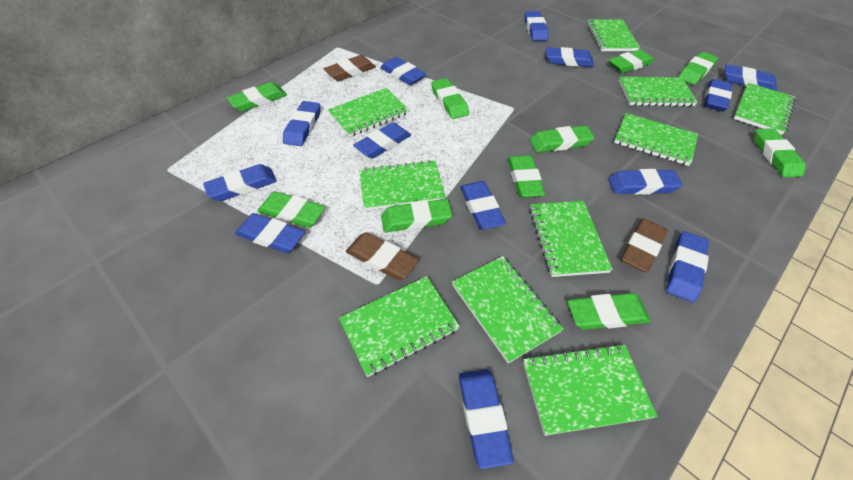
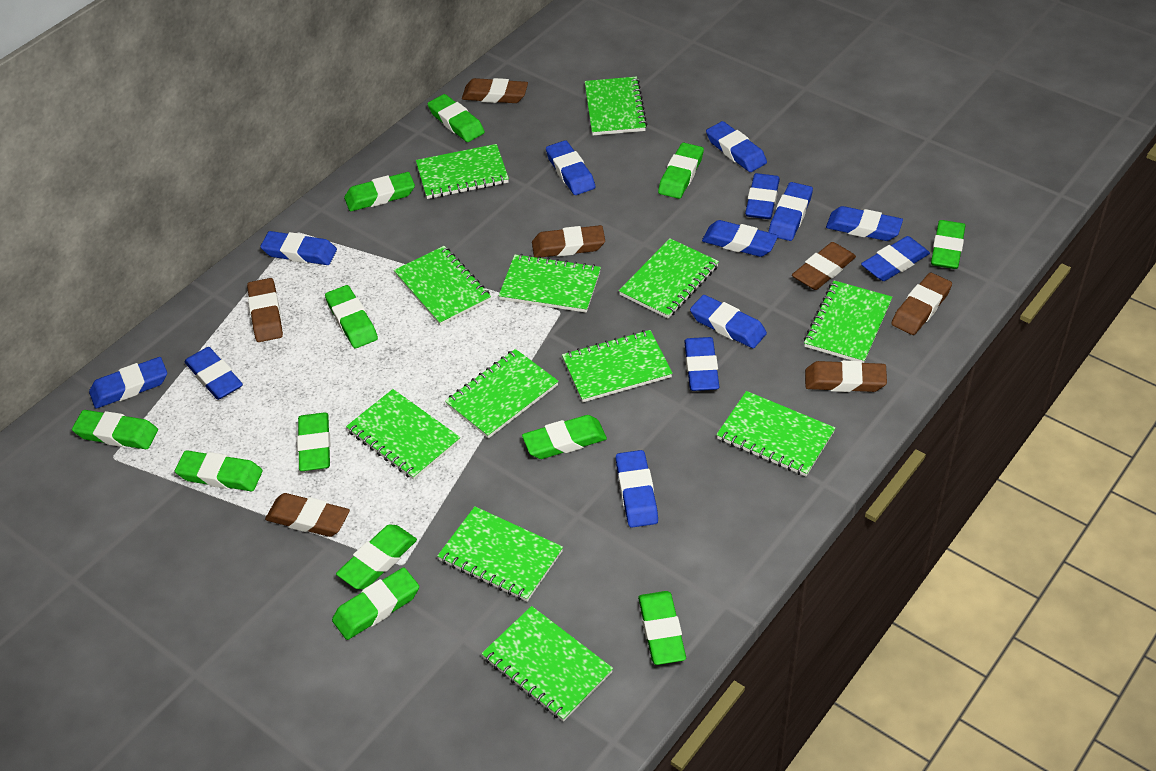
brown eraser: 3 -> 7
green eraser: 10 -> 12
green notebook: 10 -> 12

